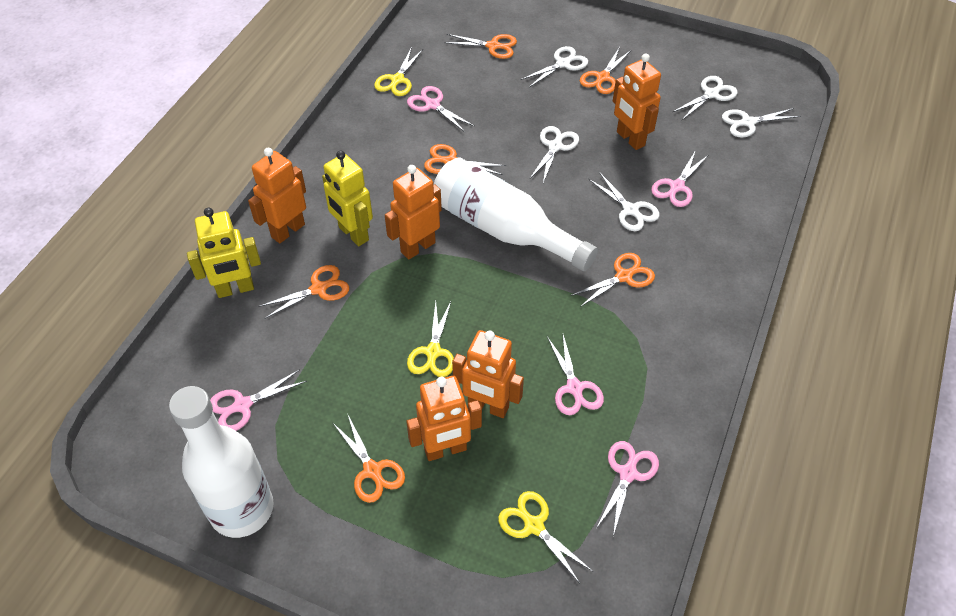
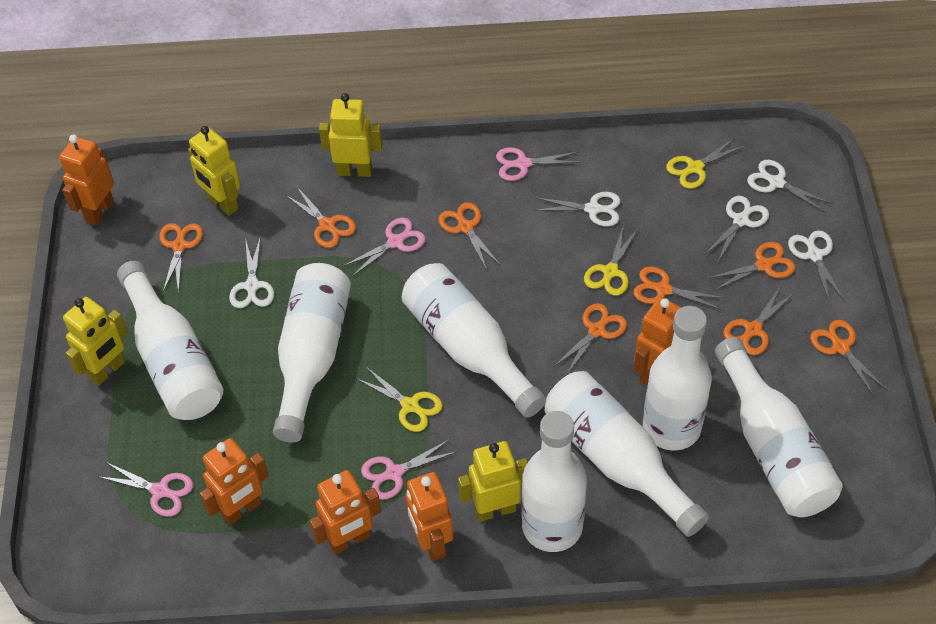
orange scissors: 6 -> 8
pink scissors: 5 -> 4
white bottle: 2 -> 7
yellow robot: 2 -> 4

